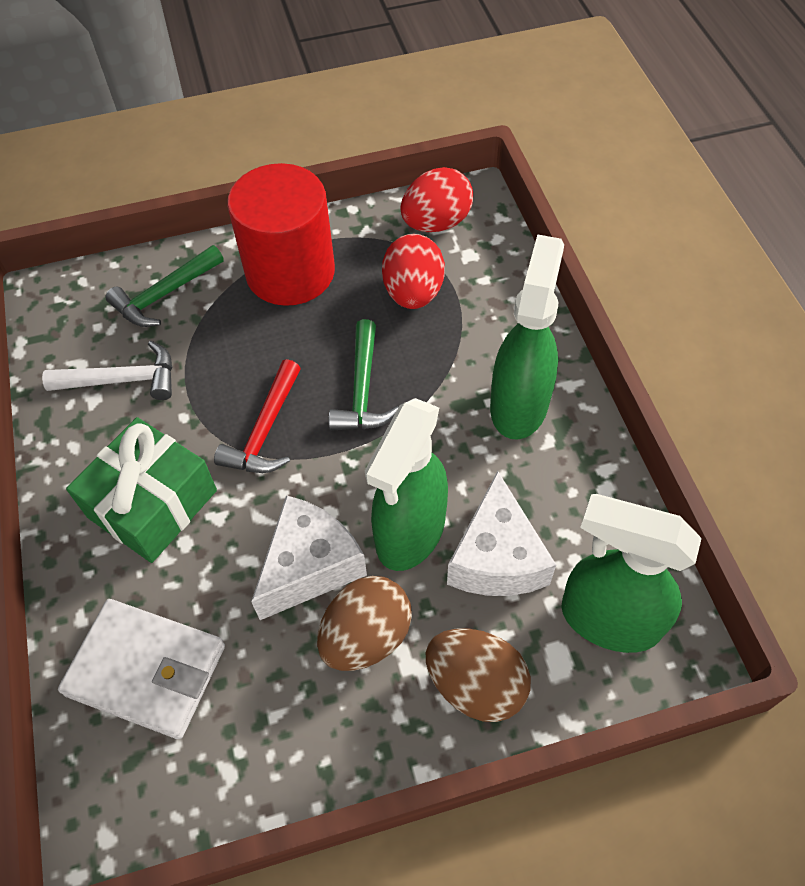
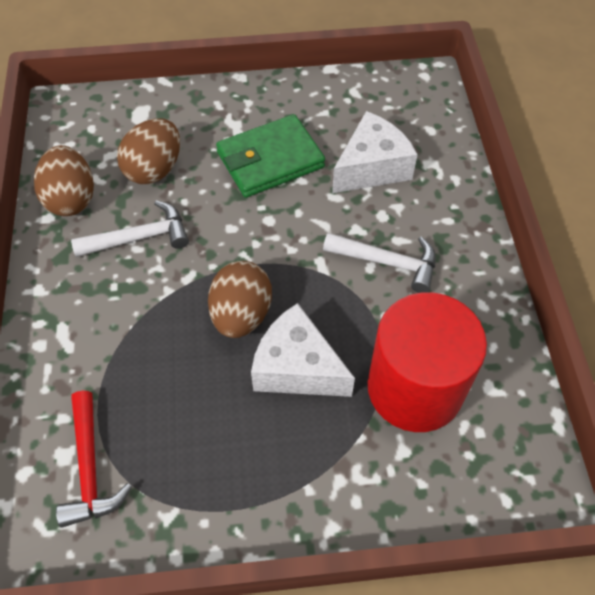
brown egg: 2 -> 3
green gift: 1 -> 0
green hammer: 2 -> 0
green spray bottle: 3 -> 0
green wallet: 0 -> 1
red egg: 2 -> 0
white hammer: 1 -> 2
white wallet: 1 -> 0

